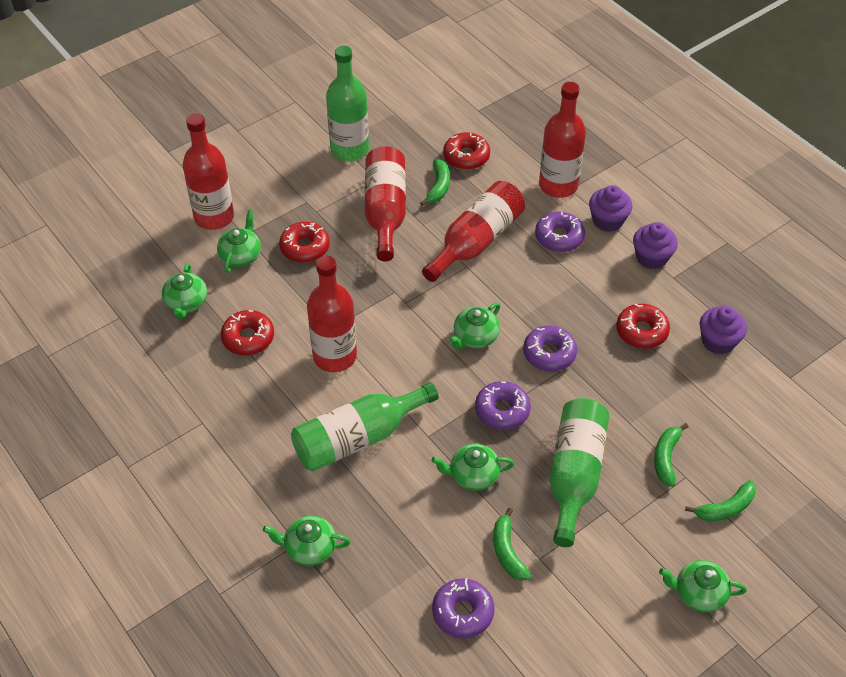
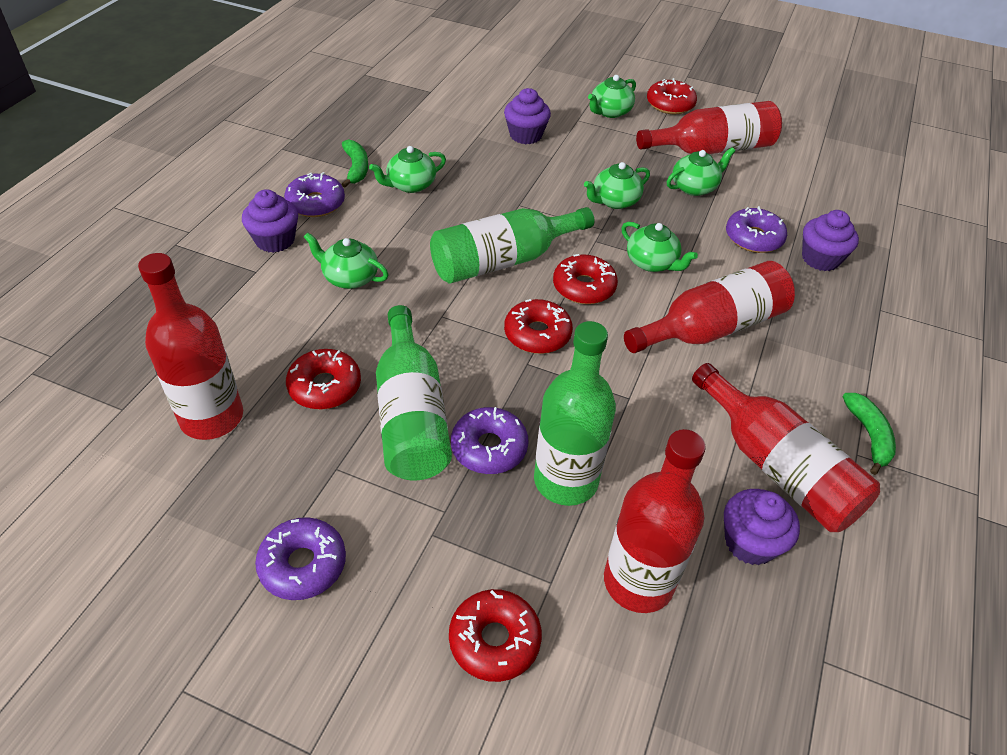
green banana: 4 -> 2
purple cupcake: 3 -> 4
red donut: 4 -> 5

